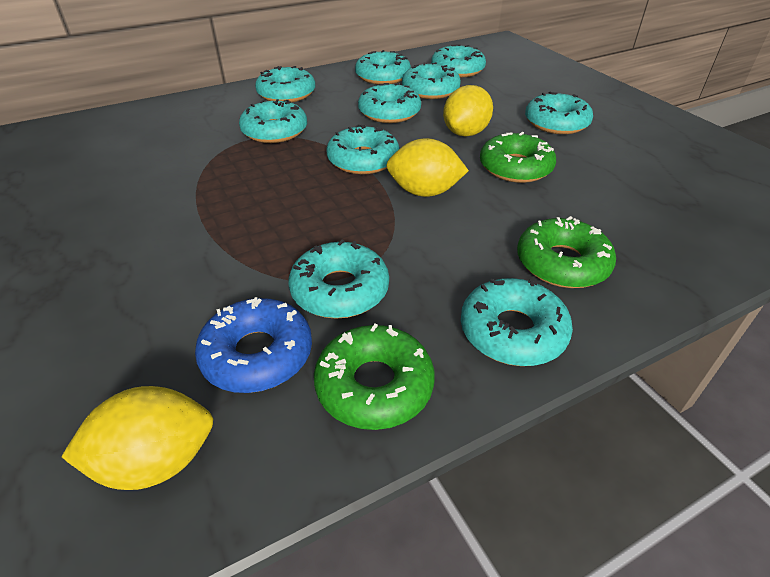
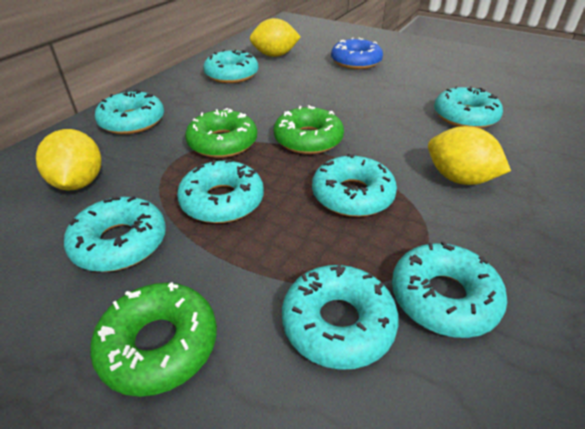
turquoise donut: 10 -> 8

